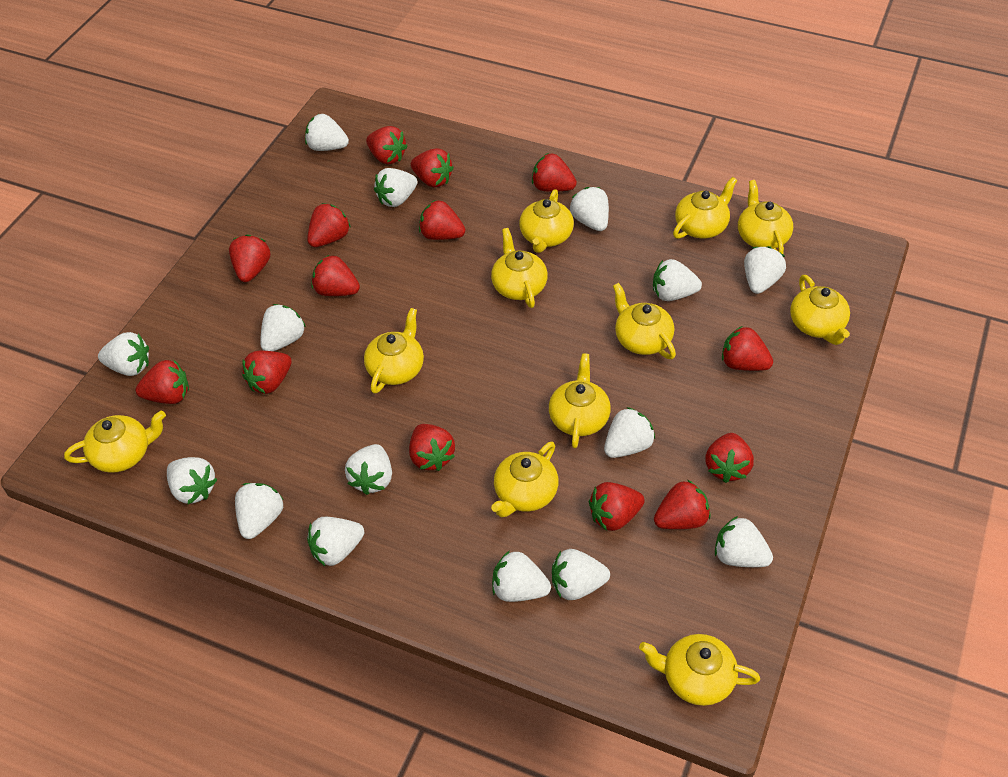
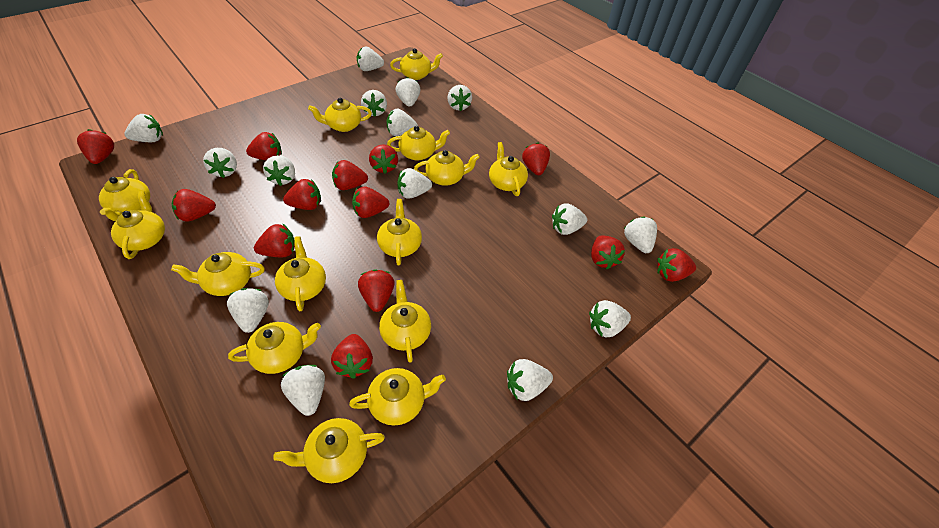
red strawberry: 14 -> 13
yellow teapot: 11 -> 14

